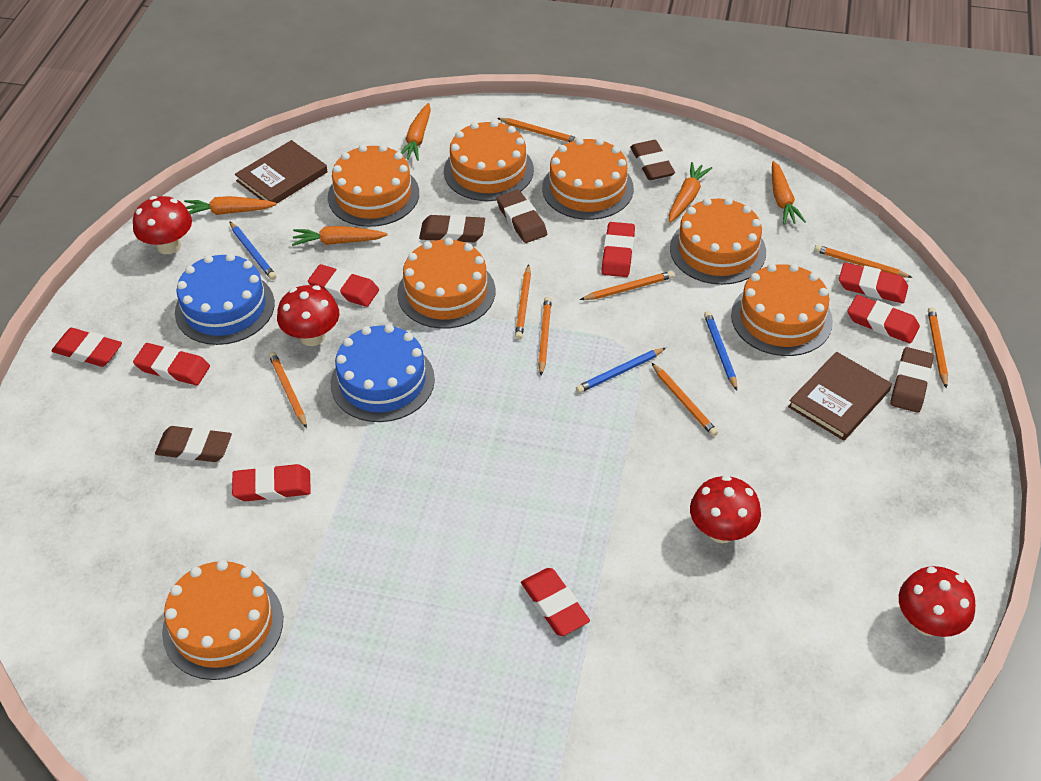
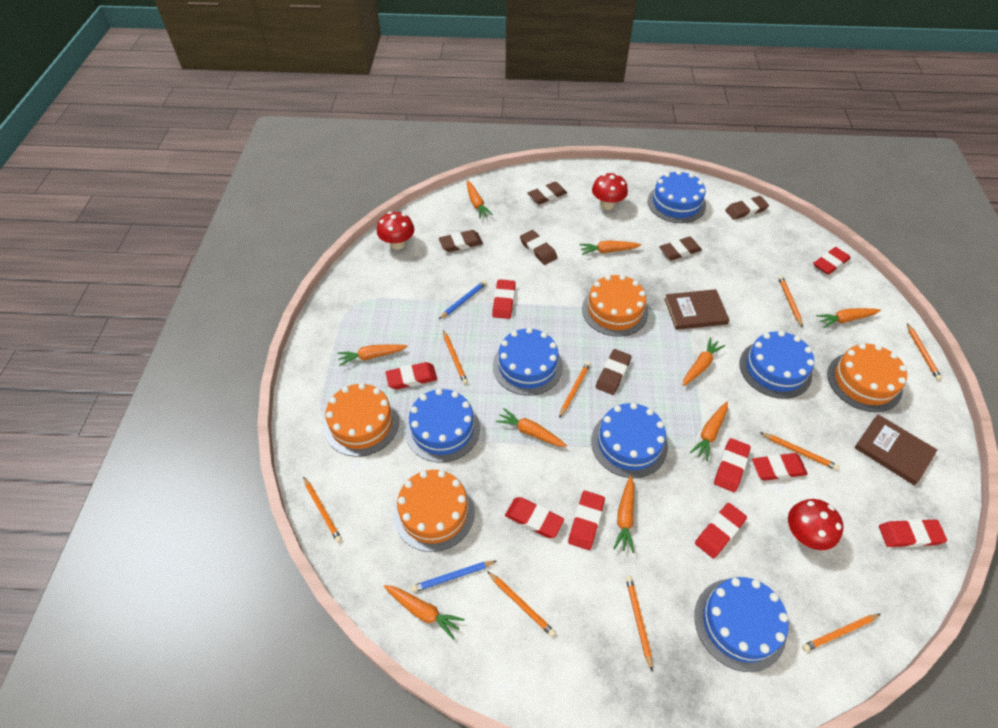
blue cake: 2 -> 6
blue pencil: 3 -> 2
brown eraser: 5 -> 6
orange cake: 7 -> 4
orange carrot: 5 -> 9
orange pencil: 8 -> 9
red eraser: 8 -> 9
red mushroom: 4 -> 3

